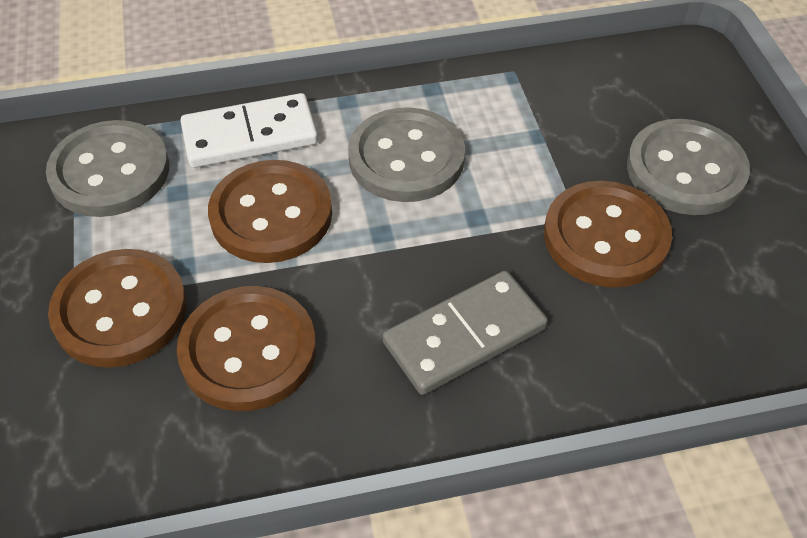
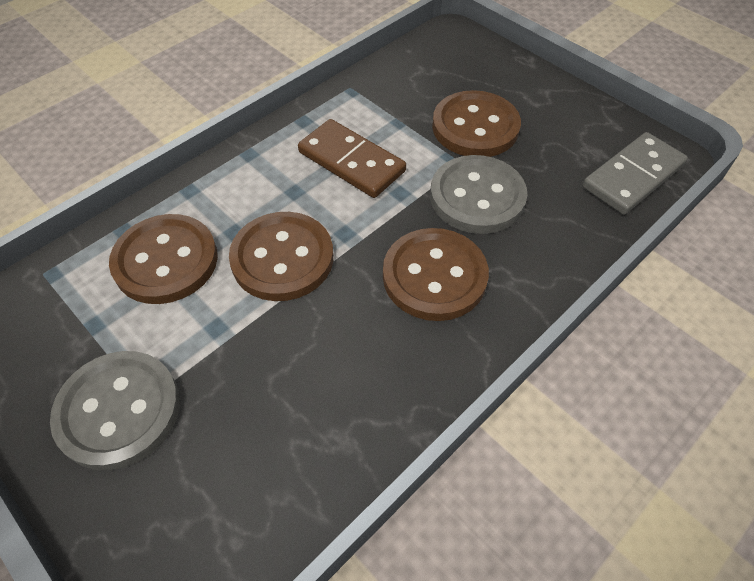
brown domino: 0 -> 1
grey button: 3 -> 2
white domino: 1 -> 0

